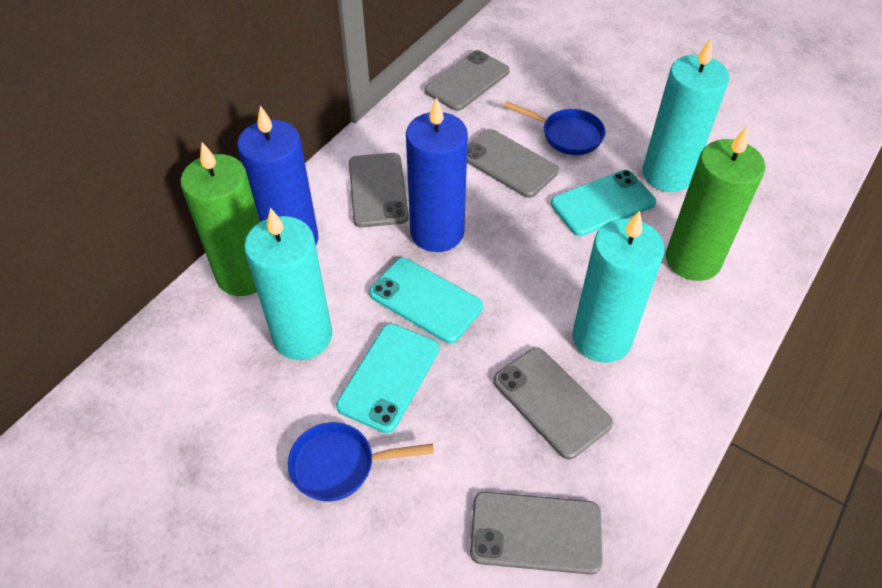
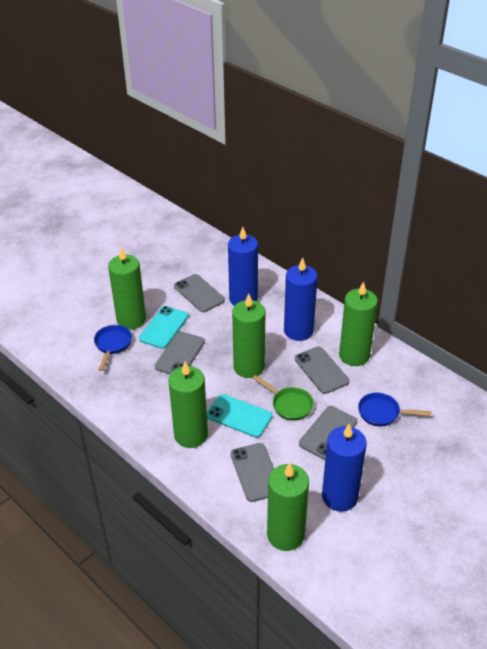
blue candle: 2 -> 3
green candle: 2 -> 5
green pan: 0 -> 1
turquoise candle: 3 -> 0
turquoise phone: 3 -> 2

